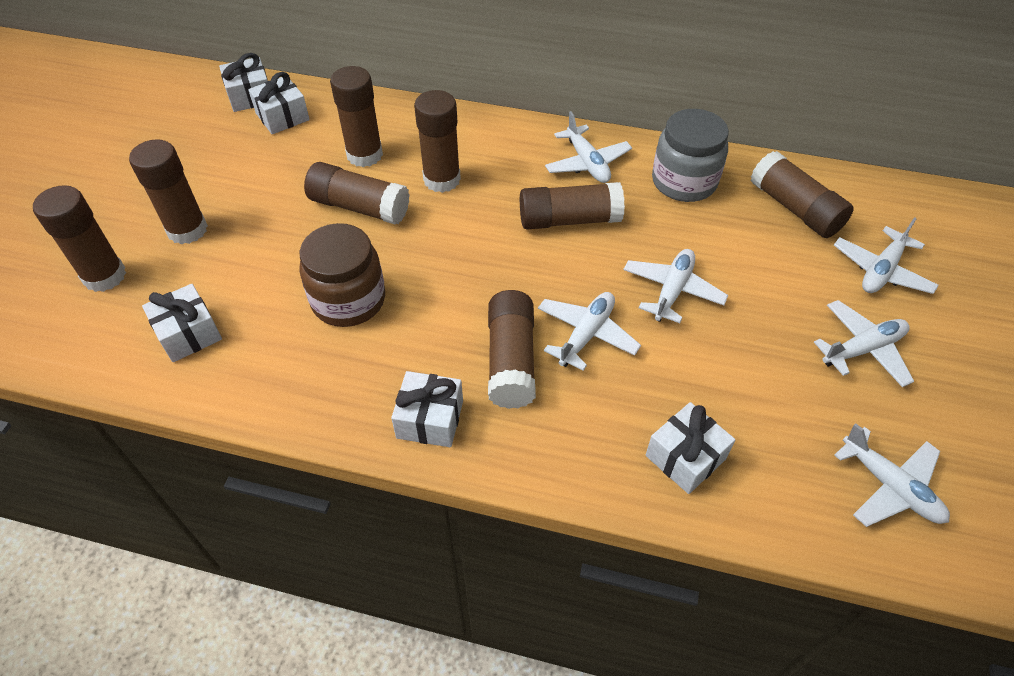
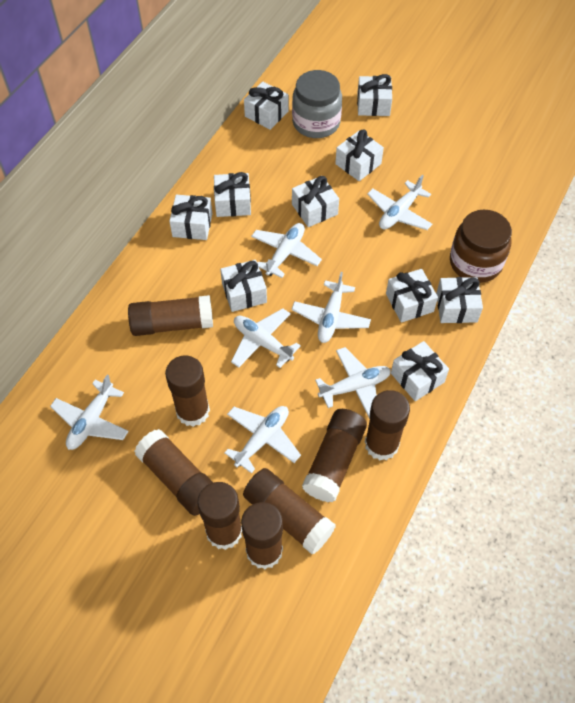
white gift: 5 -> 10
white plane: 6 -> 7

